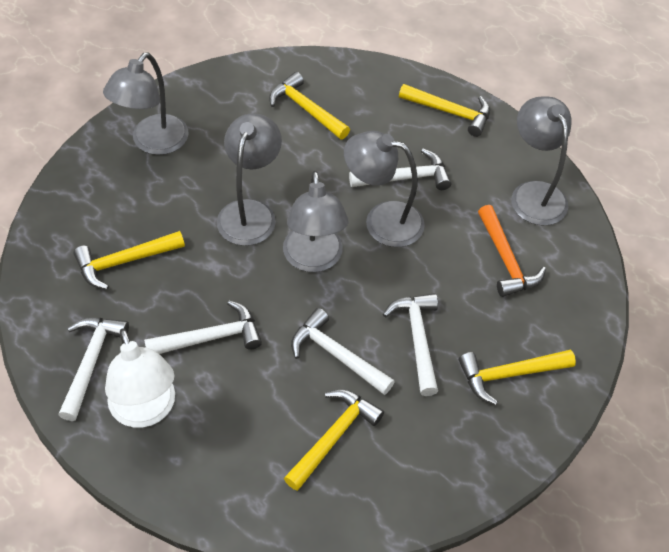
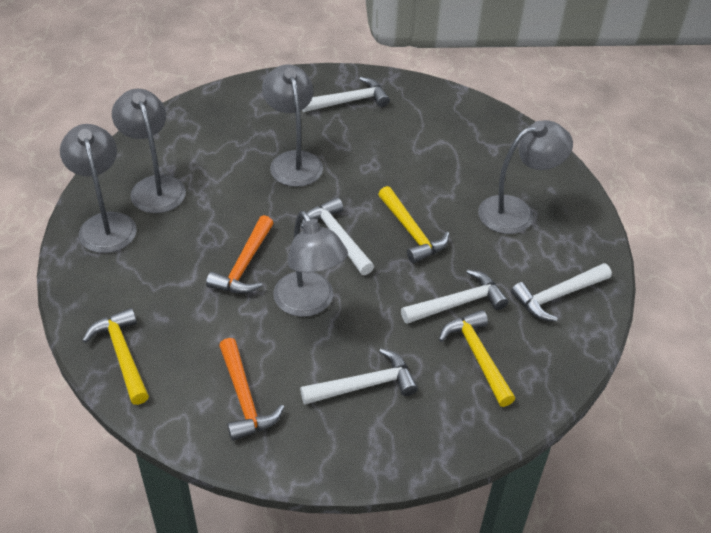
orange hammer: 1 -> 2
white lamp: 1 -> 0
yellow hammer: 5 -> 3

